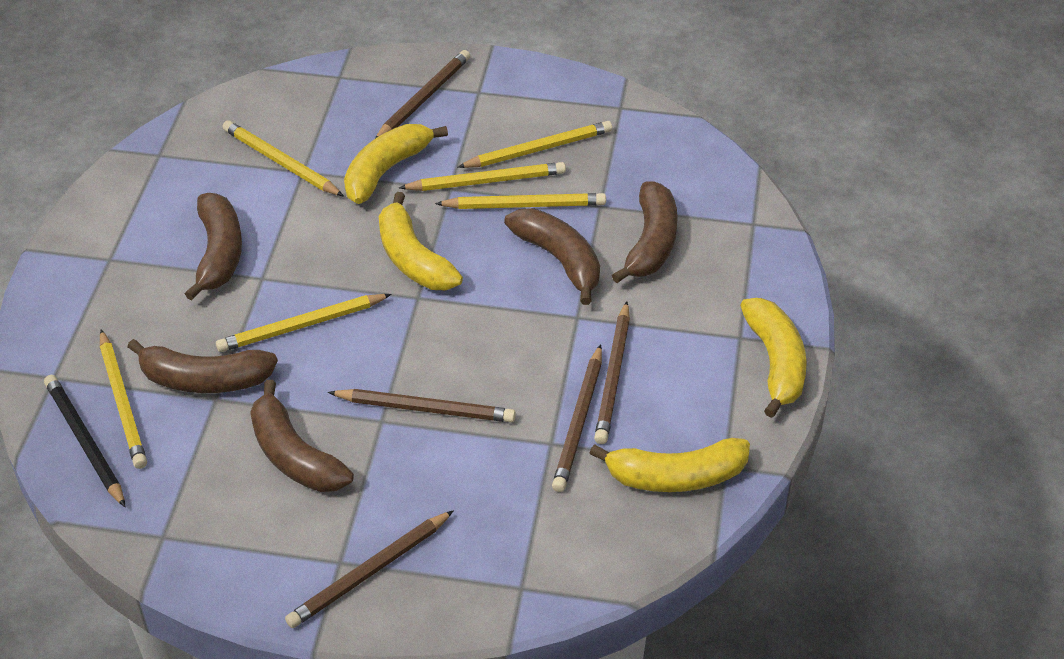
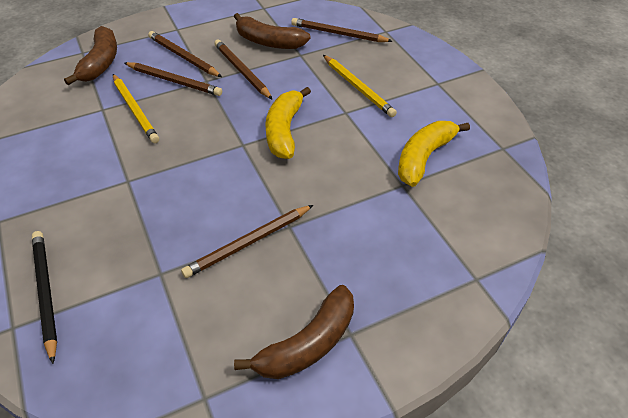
brown banana: 5 -> 3
yellow banana: 4 -> 2
yellow pencil: 6 -> 2

